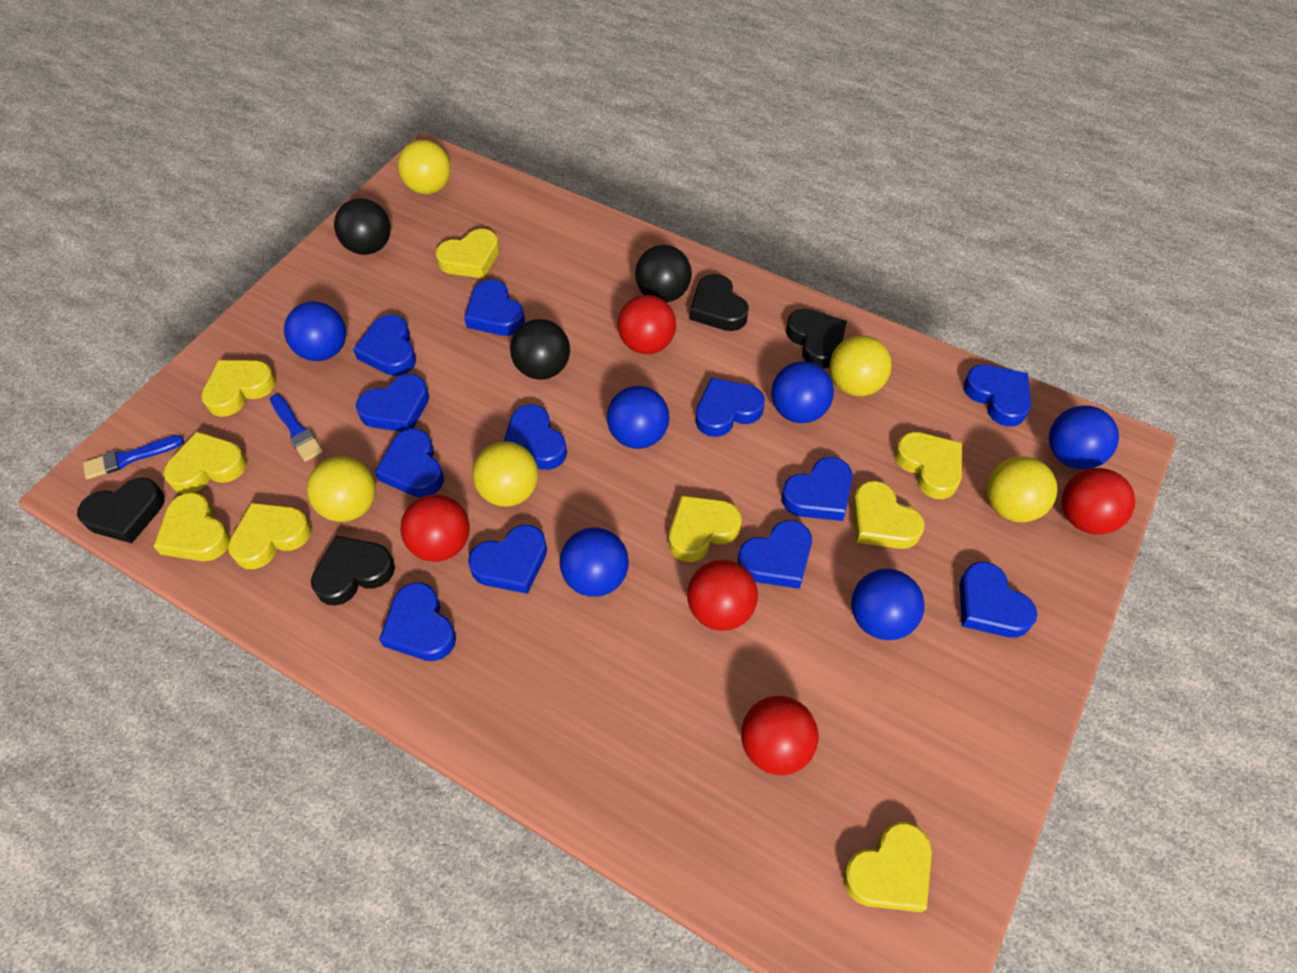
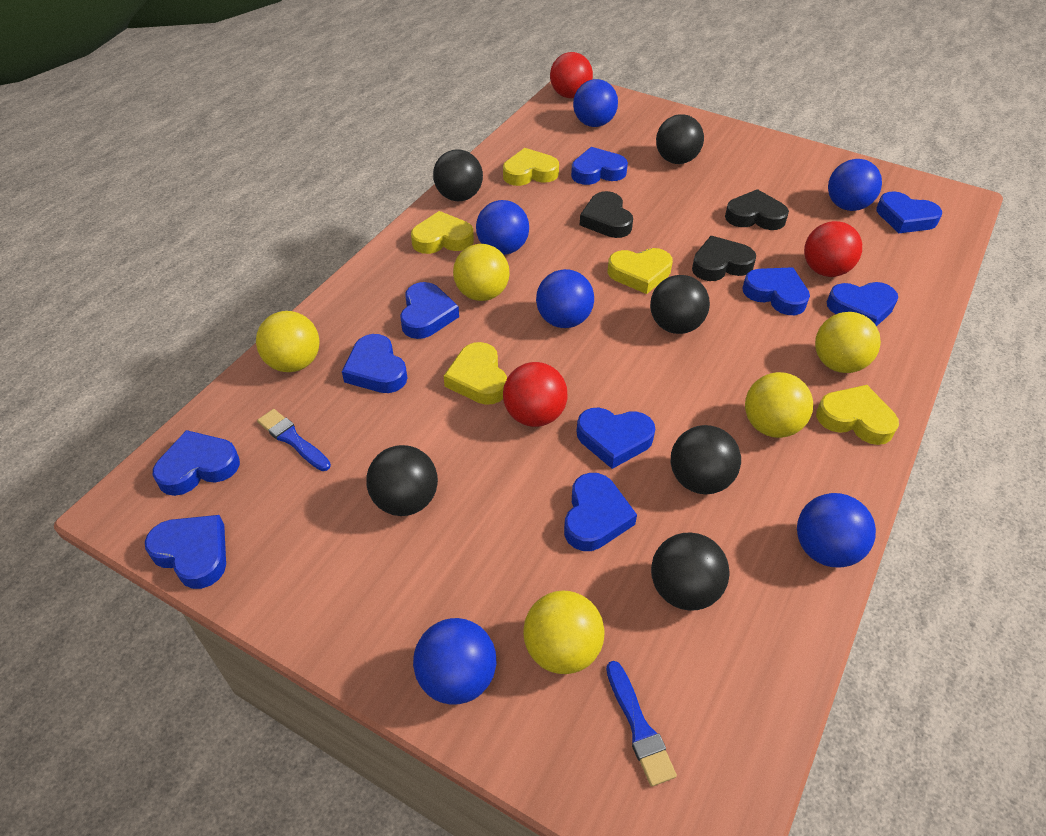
black ball: 3 -> 6
black heart: 4 -> 3
blue heart: 12 -> 10
red ball: 5 -> 3
yellow heart: 9 -> 5

